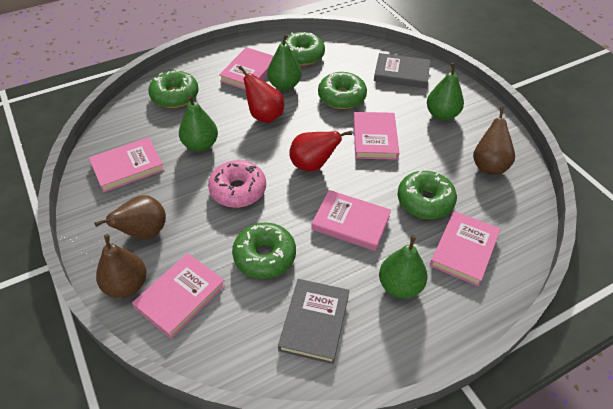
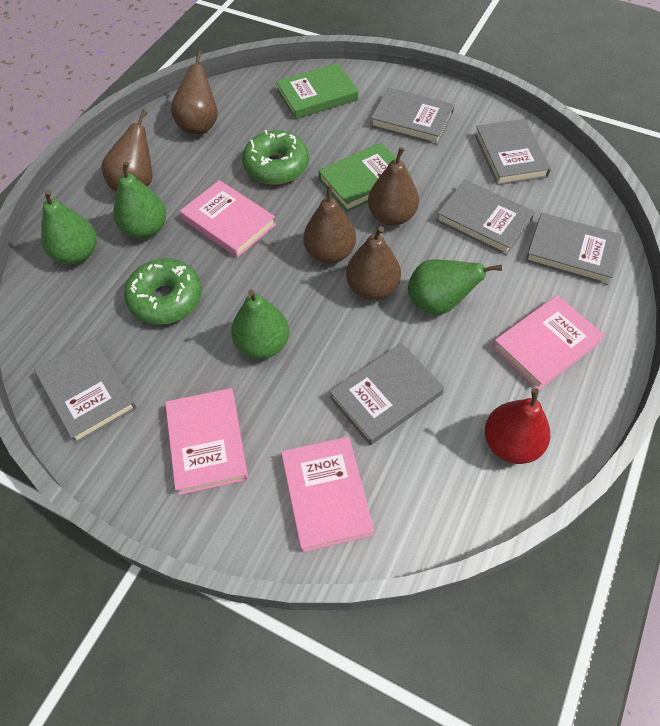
brown pear: 3 -> 5
green book: 0 -> 2
green donut: 5 -> 2
grey book: 2 -> 6
pink book: 6 -> 4
pink donut: 1 -> 0
red pear: 2 -> 1

